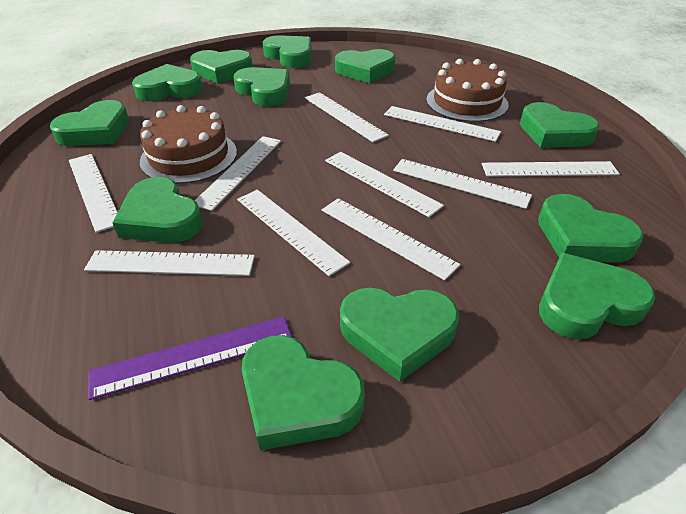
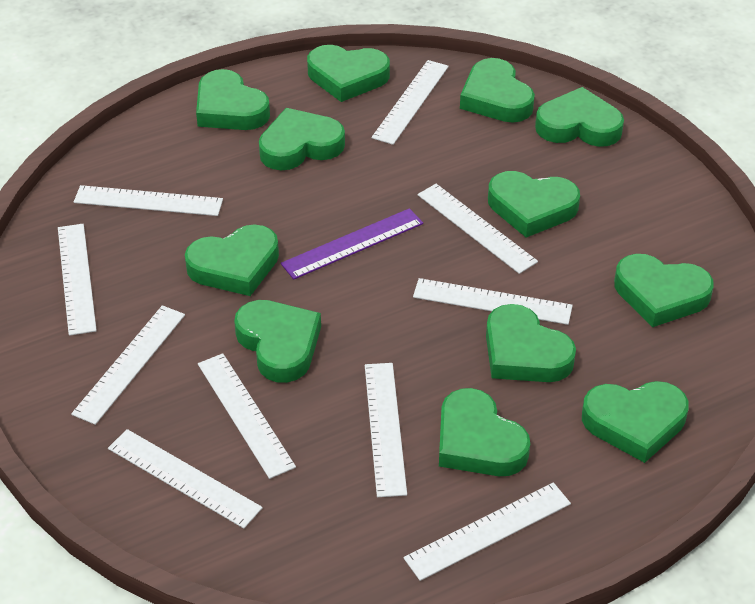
brown cake: 2 -> 0

